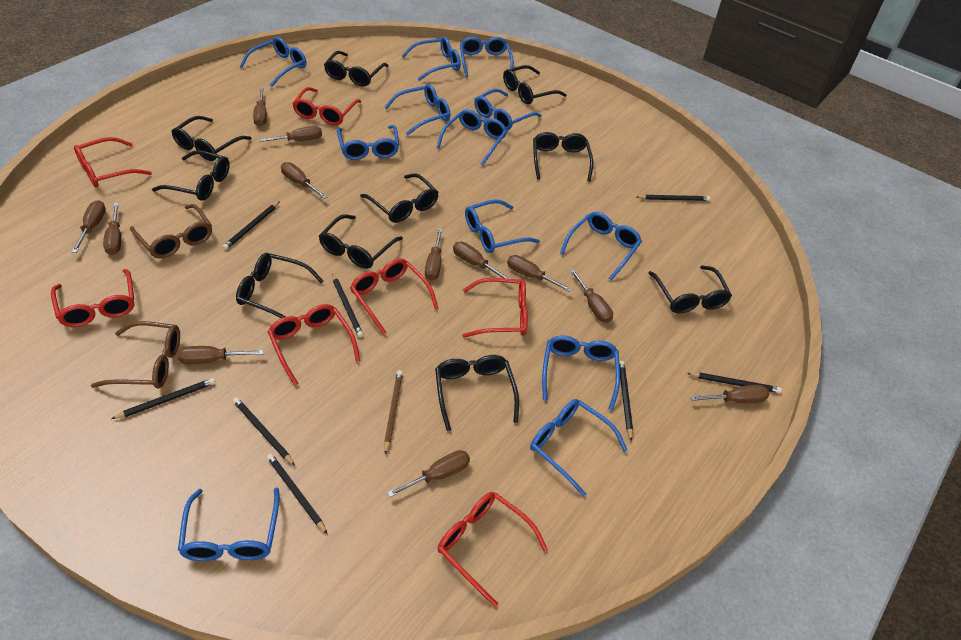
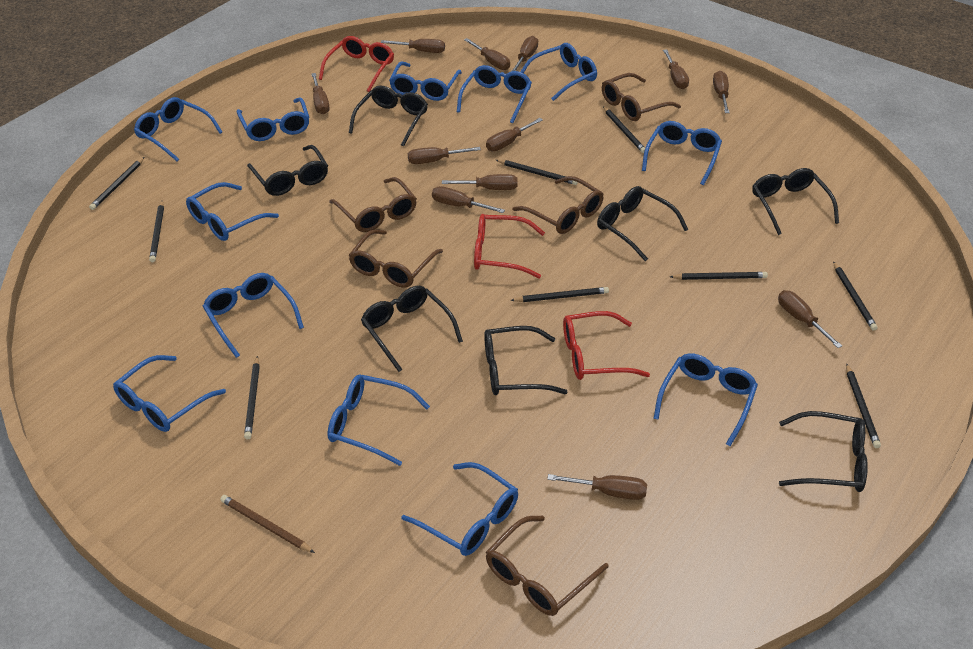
black glasses: 10 -> 7
black pencil: 8 -> 9
brown glasses: 2 -> 5
red glasses: 7 -> 3

